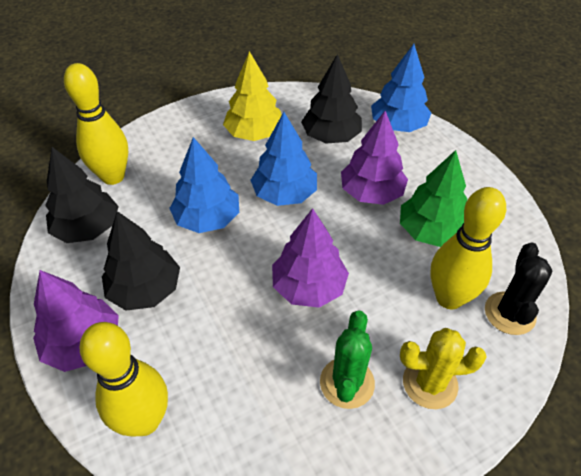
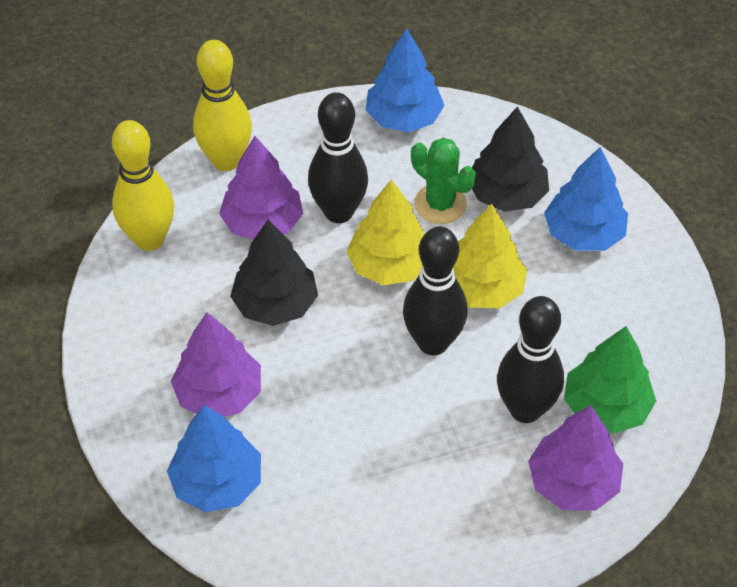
black bowling pin: 0 -> 3
black cactus: 1 -> 0
black tree: 3 -> 2
yellow bowling pin: 3 -> 2
yellow cactus: 1 -> 0
yellow tree: 1 -> 2

